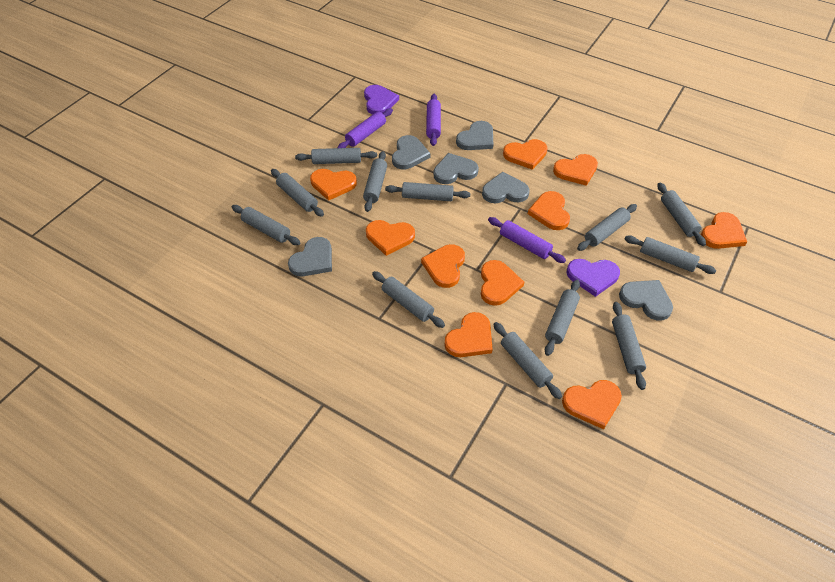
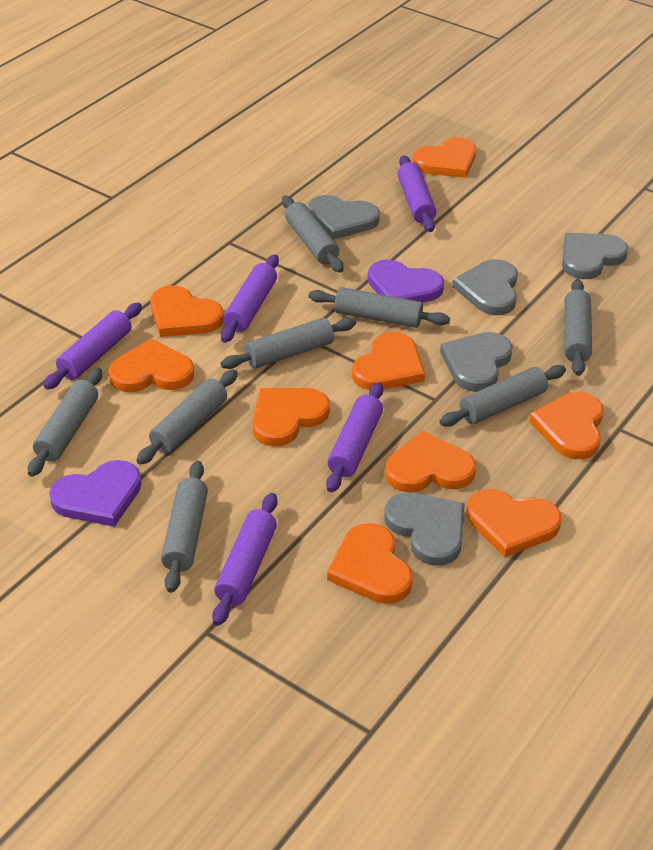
grey heart: 6 -> 5
grey rolling pin: 12 -> 8
orange heart: 10 -> 9
purple rolling pin: 3 -> 5

